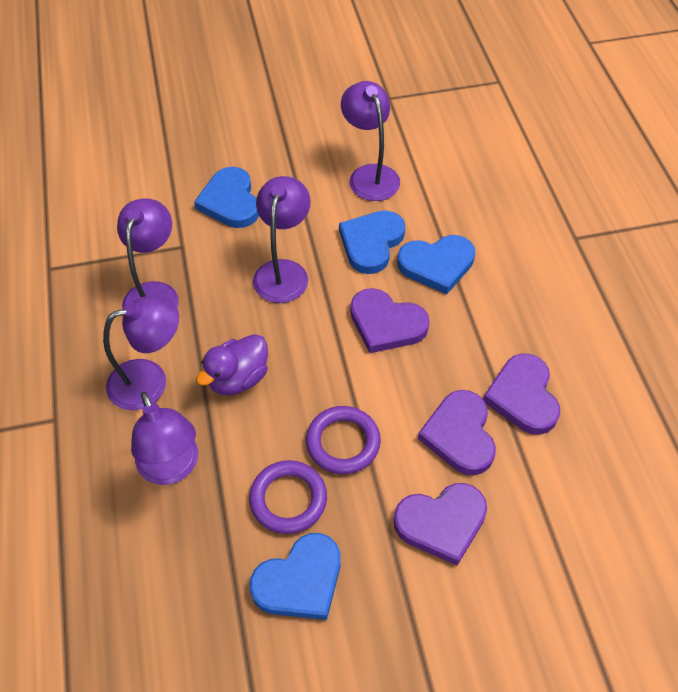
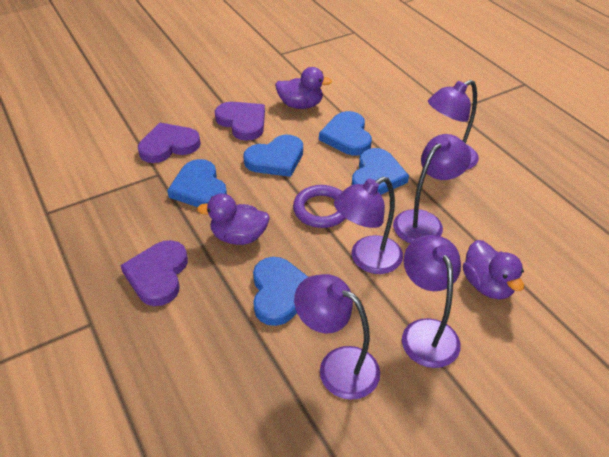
blue heart: 4 -> 5
purple duck: 1 -> 3
purple heart: 4 -> 3
purple ring: 2 -> 1

